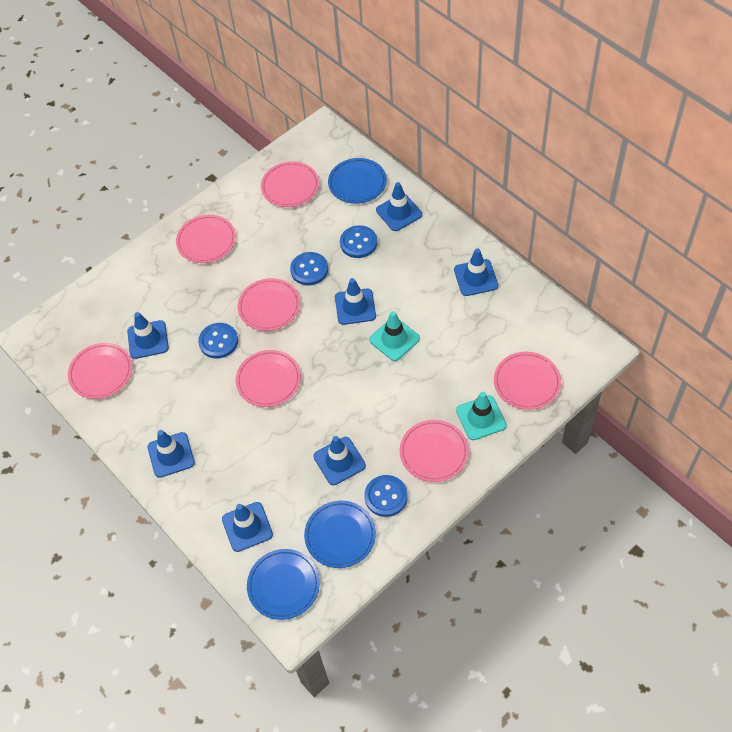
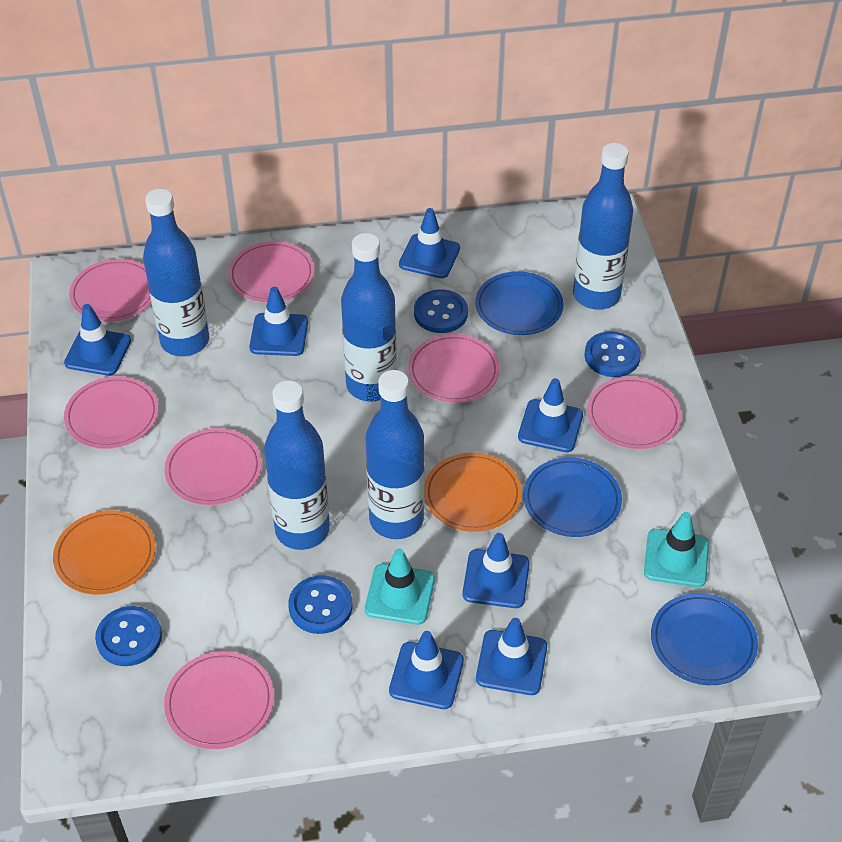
blue bottle: 0 -> 5
orange plate: 0 -> 2

